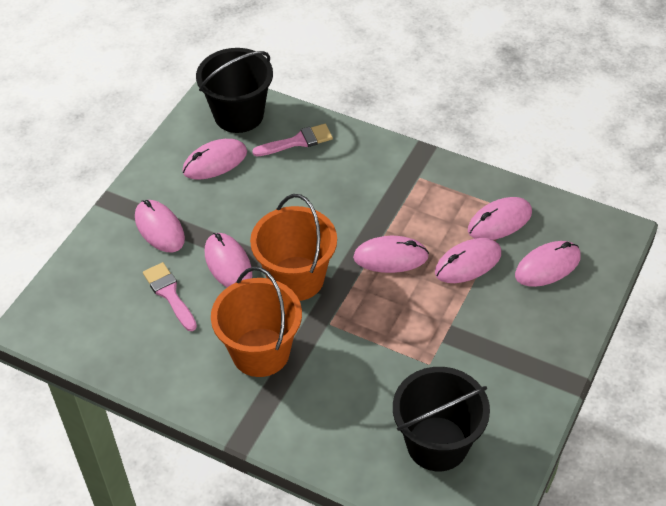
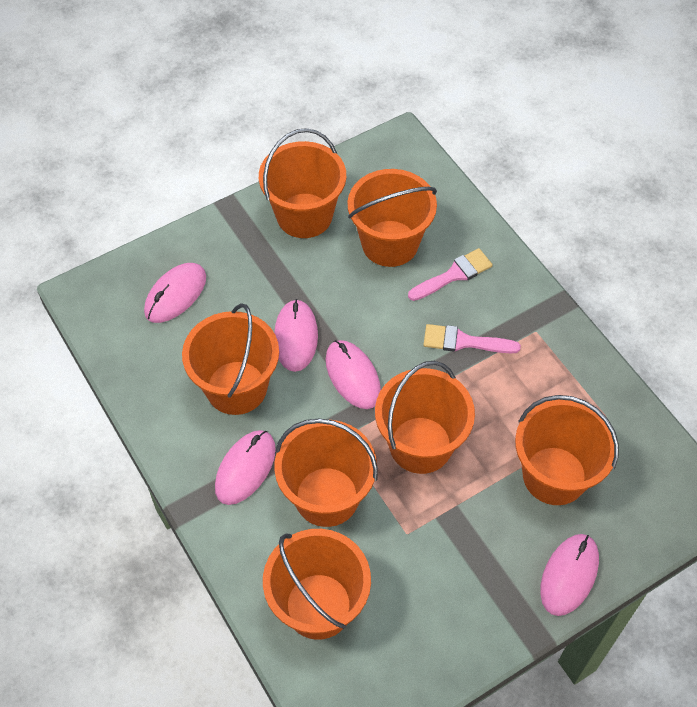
black bucket: 2 -> 0
orange bucket: 2 -> 7
pink mouse: 7 -> 5

